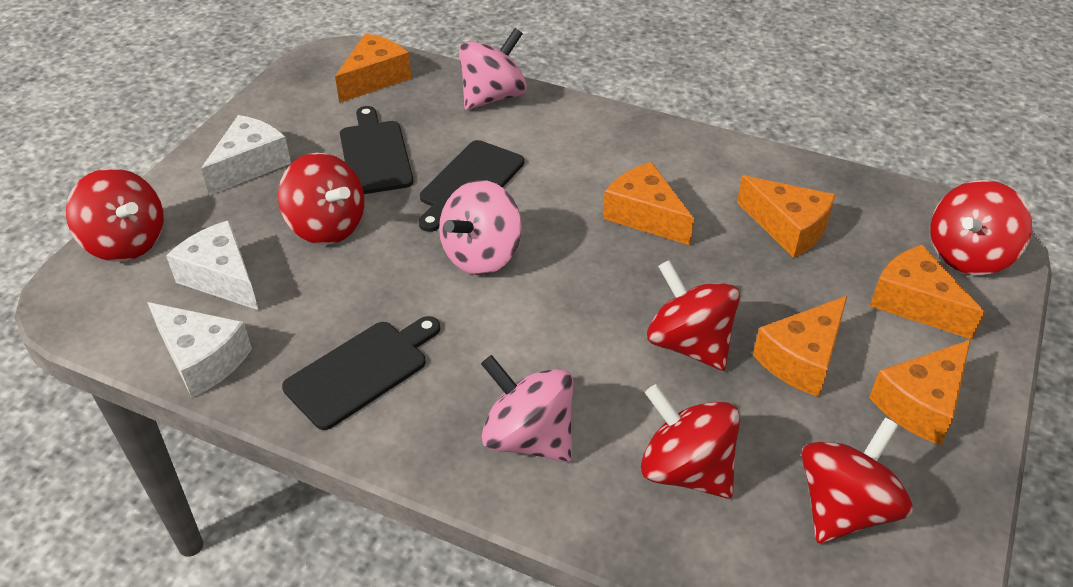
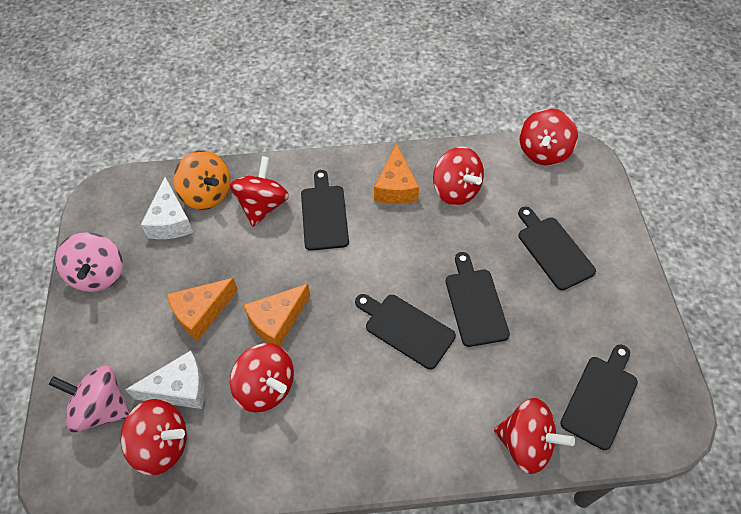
black cutting board: 3 -> 5
orange cheese: 6 -> 3
orange spinning top: 0 -> 1
pink spinning top: 3 -> 2
white cheese: 3 -> 2

